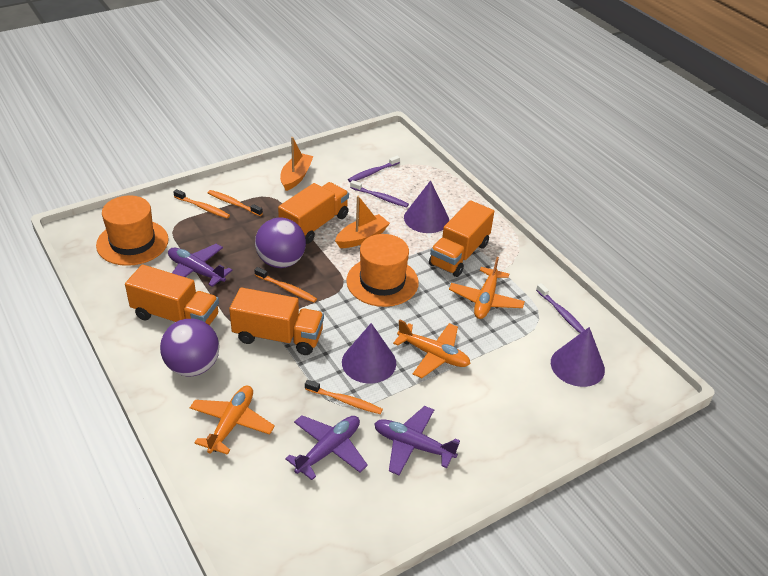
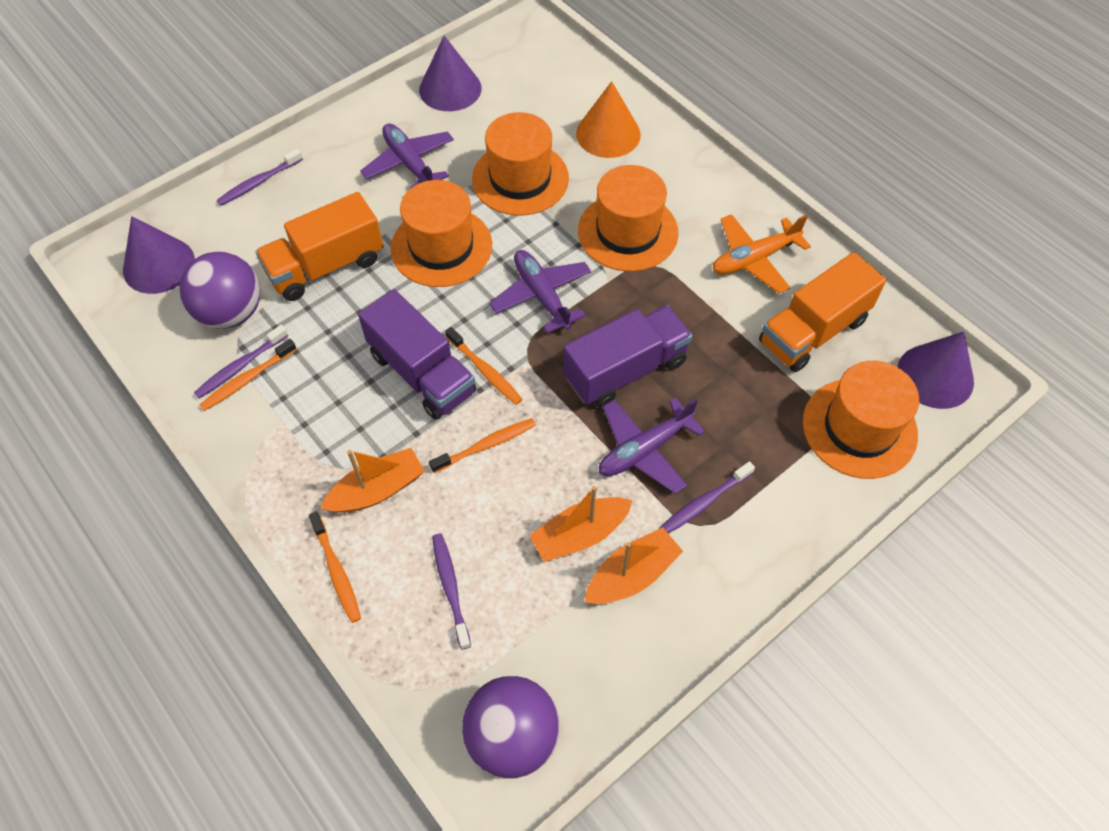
orange boat: 2 -> 3
orange cone: 0 -> 1
orange hat: 2 -> 4
orange plane: 3 -> 1
orange truck: 4 -> 2
purple toothbrush: 3 -> 4
purple truck: 0 -> 2

